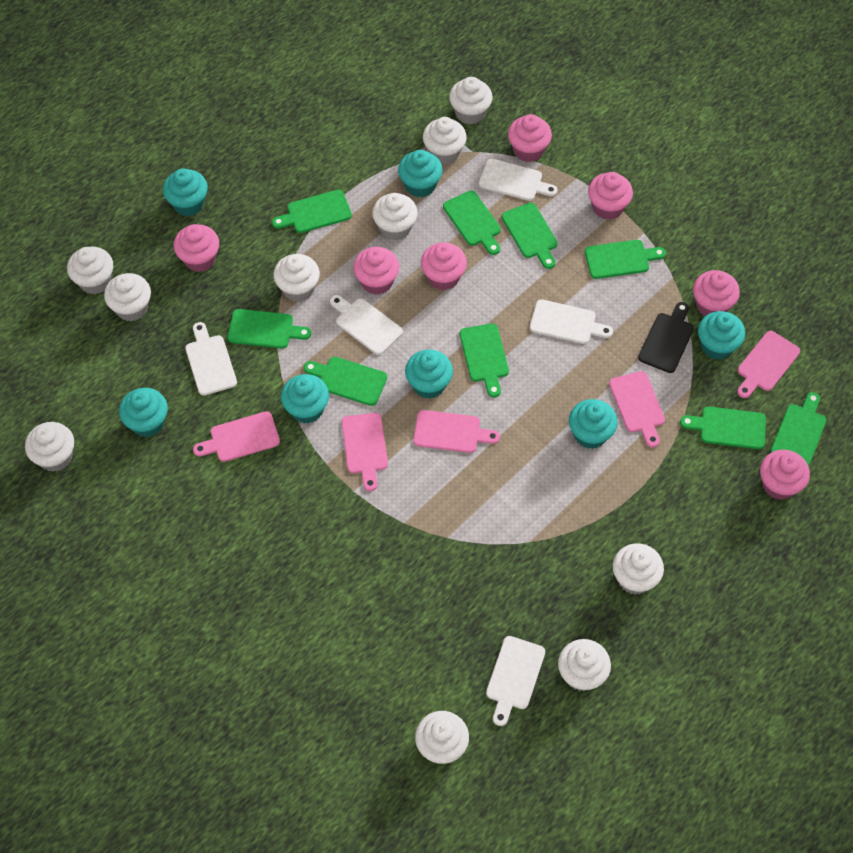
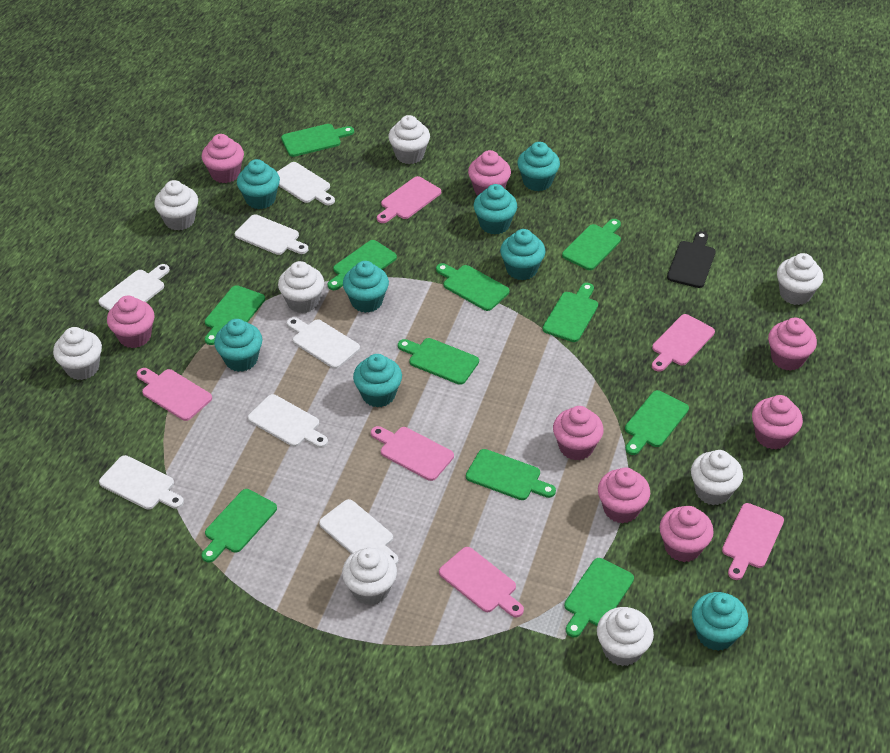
green cutting board: 9 -> 11
pink cupcake: 7 -> 8
pink cutting board: 5 -> 6
turquoise cupcake: 7 -> 8
white cupcake: 10 -> 8
white cutting board: 5 -> 7

